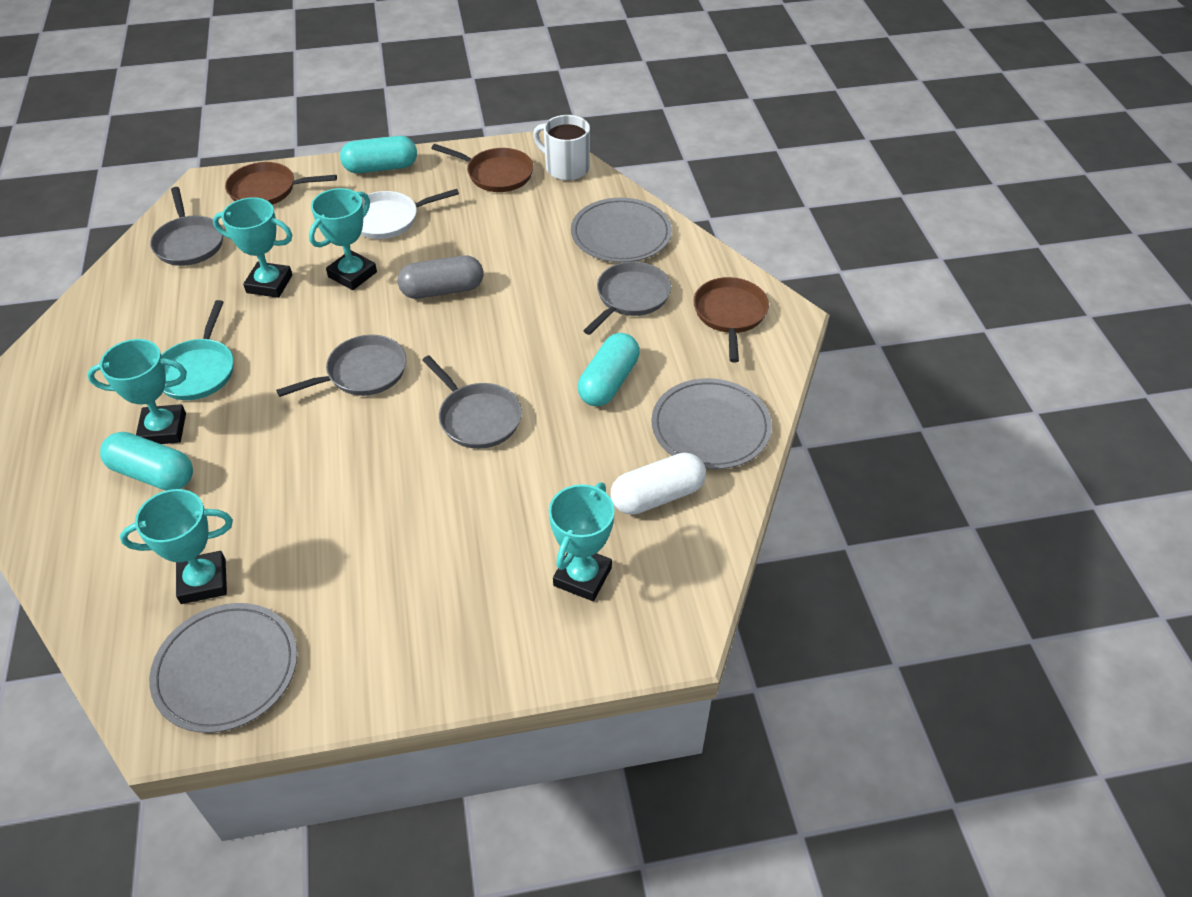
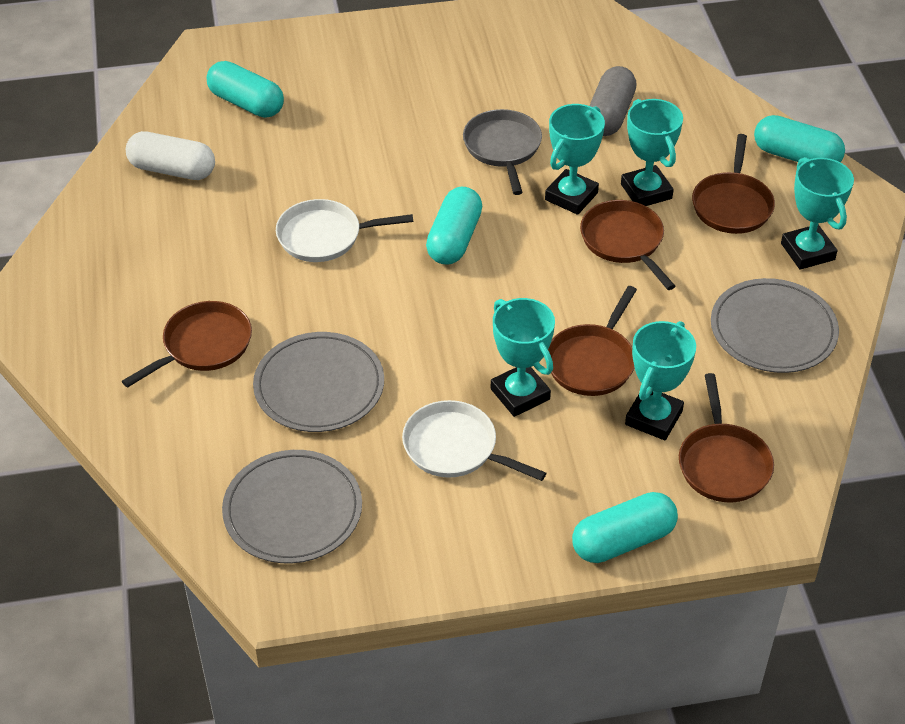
brown pan: 3 -> 5
grey pan: 4 -> 1
turquoise capsule: 3 -> 4
turquoise pan: 1 -> 0
white mug: 1 -> 0
white pan: 1 -> 2

